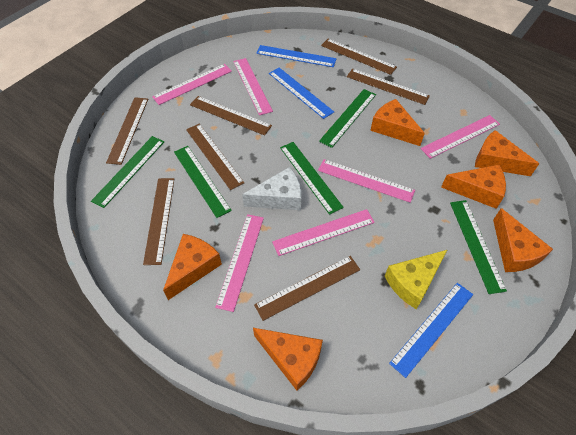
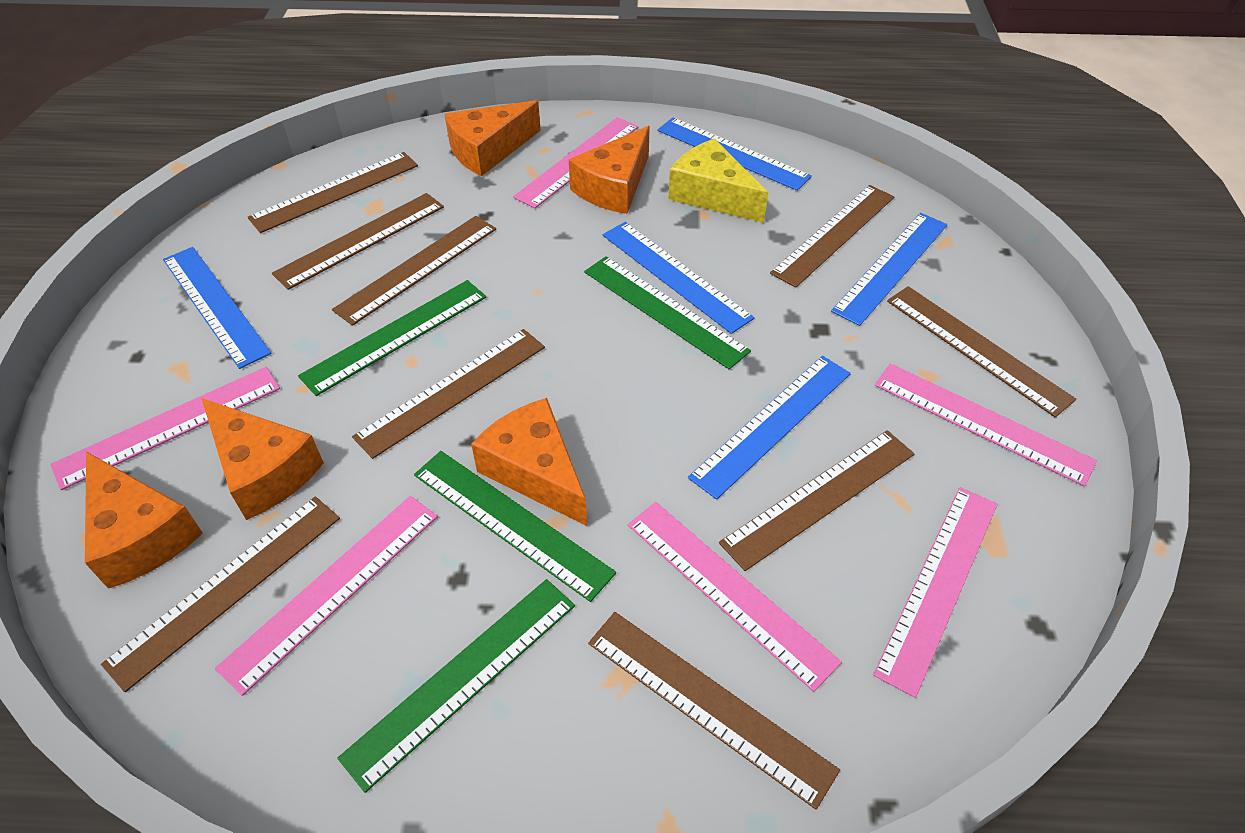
blue ruler: 3 -> 5
brown ruler: 7 -> 9
green ruler: 5 -> 4
orange cheese: 6 -> 5
white cheese: 1 -> 0

